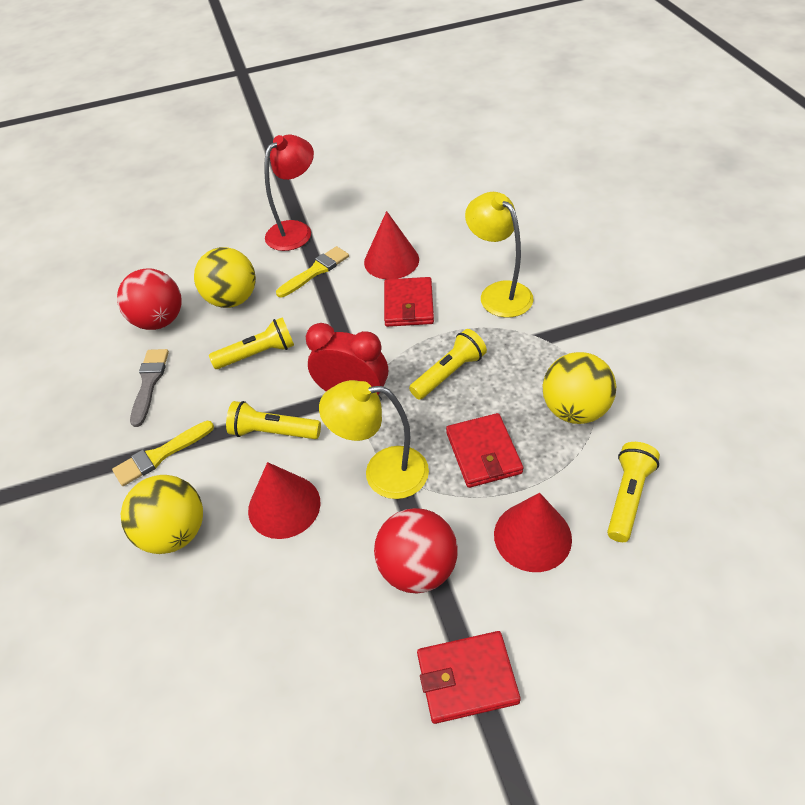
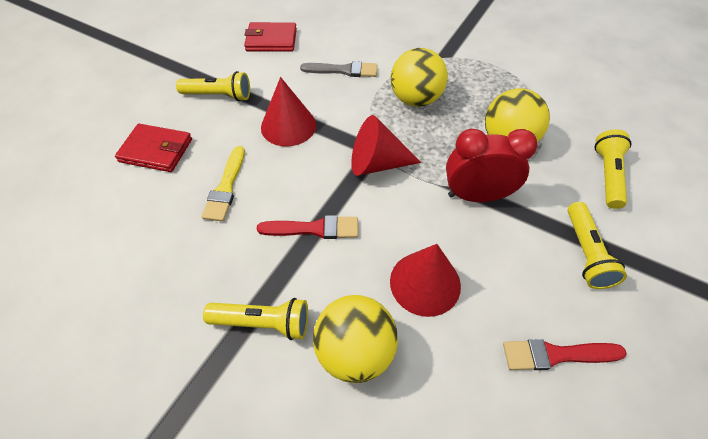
red ball: 2 -> 0
red brush: 0 -> 2
red lamp: 1 -> 0
red wallet: 3 -> 2
yellow brush: 2 -> 1
yellow lamp: 2 -> 0

